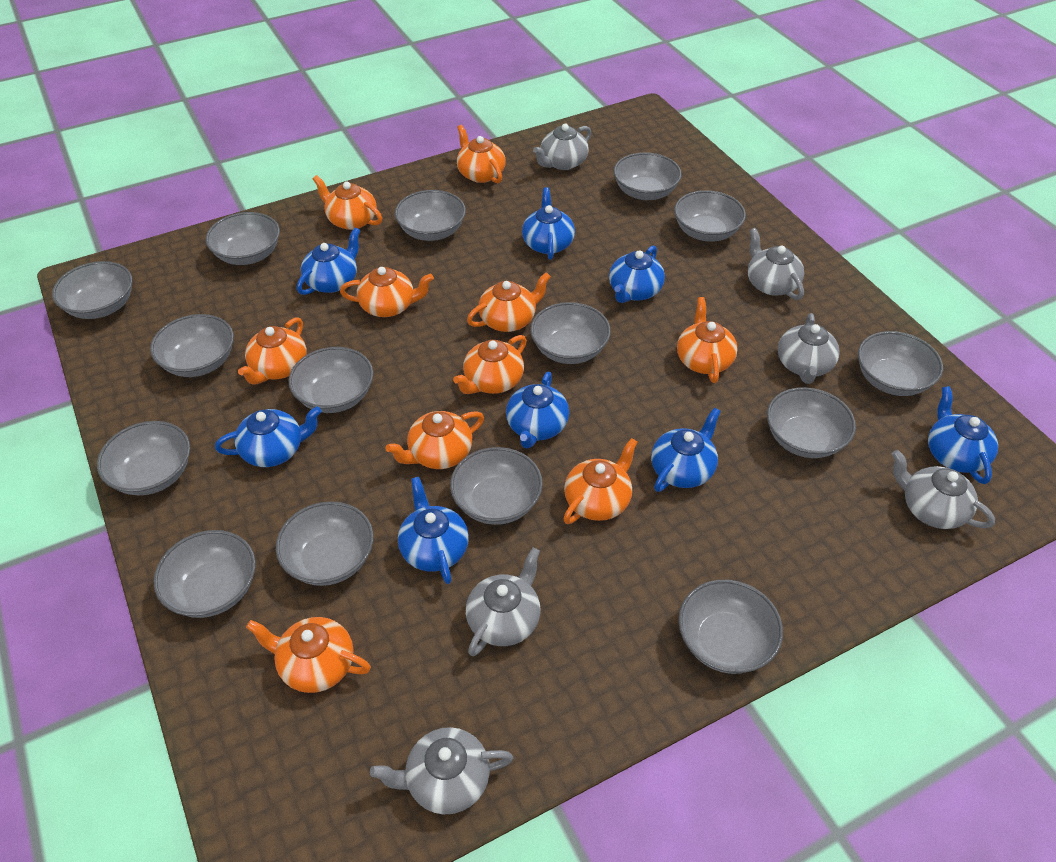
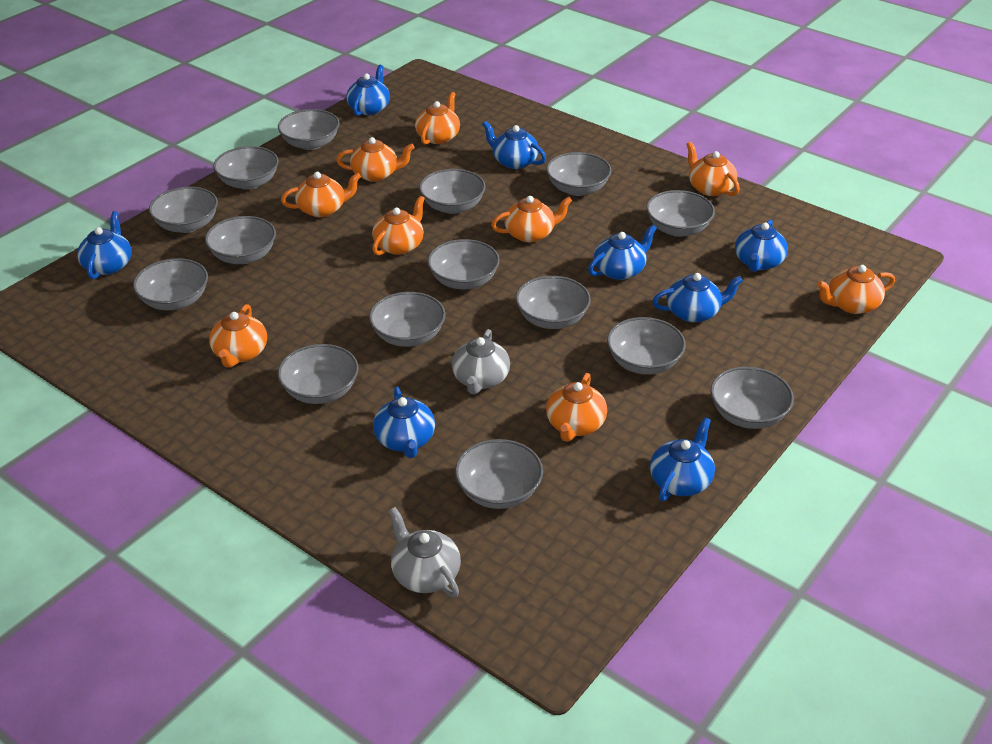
grey teapot: 6 -> 2
orange teapot: 10 -> 9

